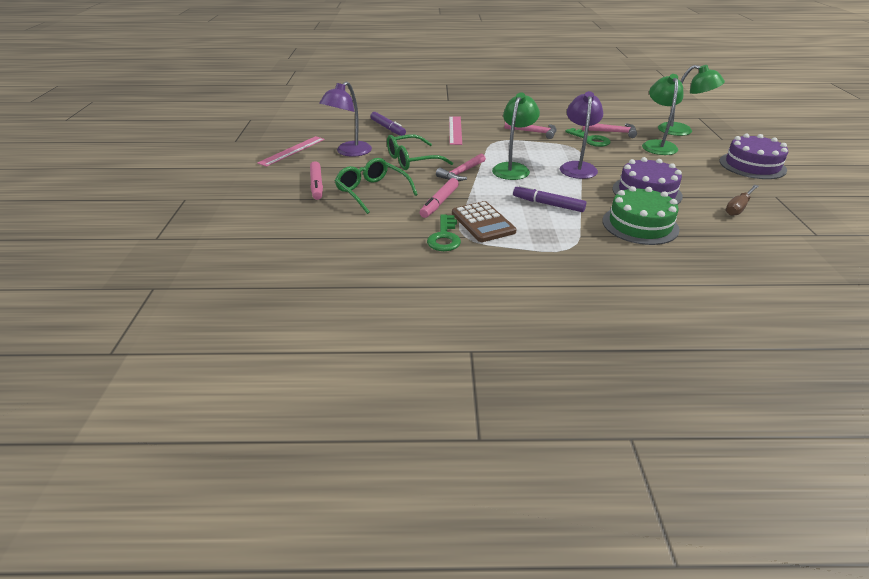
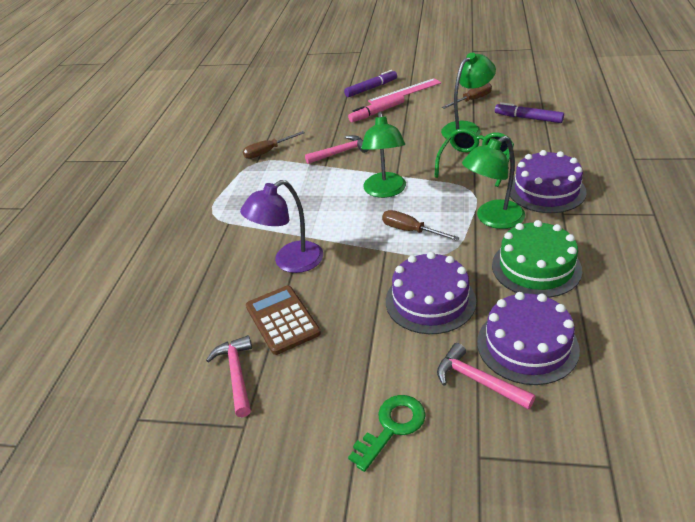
brown screwdriver: 1 -> 3
green glasses: 2 -> 1
green key: 2 -> 1
pink marker: 2 -> 1
pink ruler: 2 -> 1
purple cake: 2 -> 3
purple lamp: 2 -> 1

